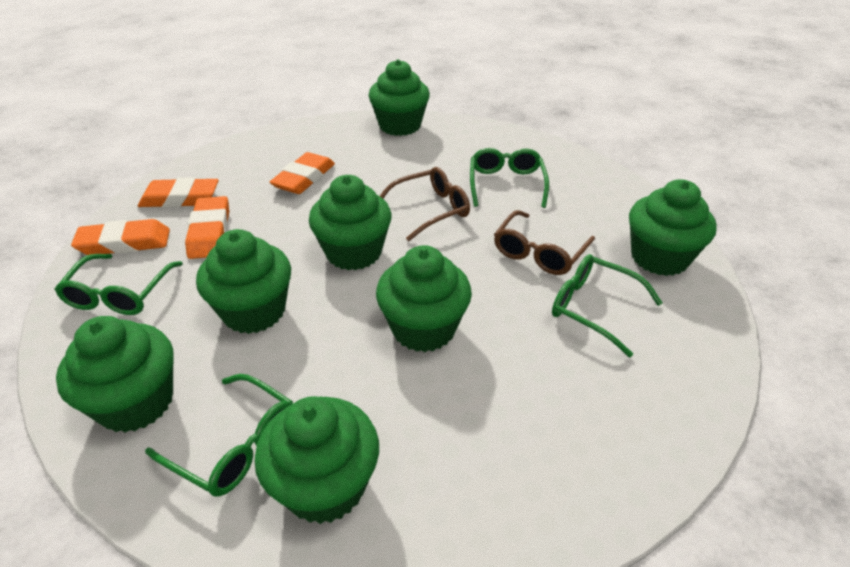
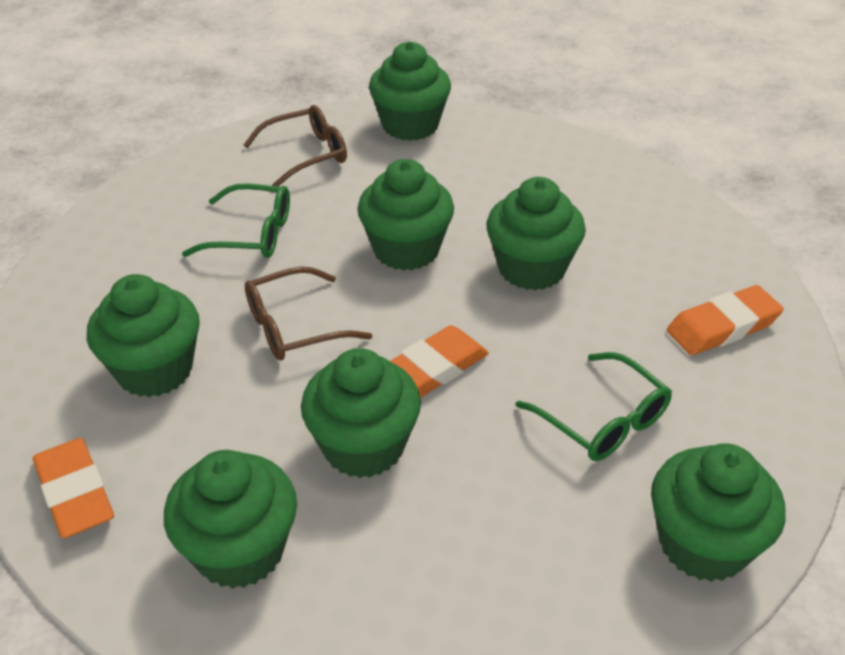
green glasses: 4 -> 2
orange eraser: 4 -> 3

